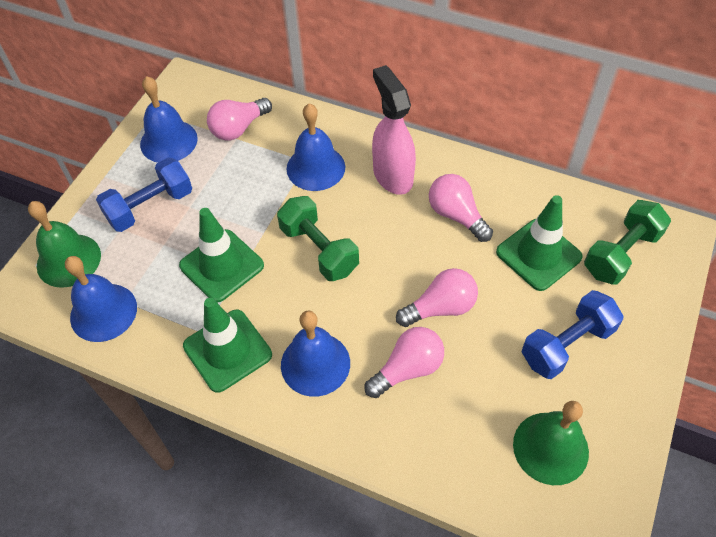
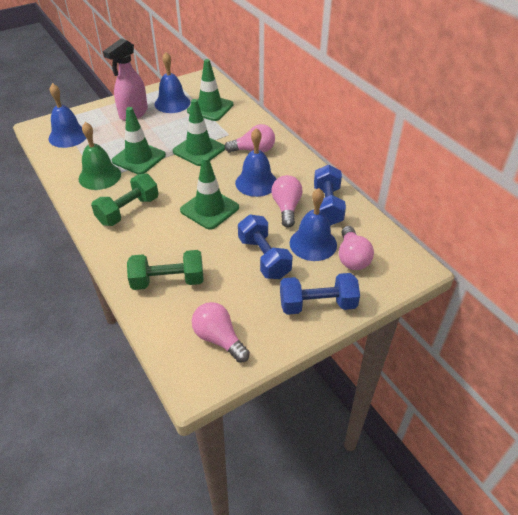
blue dumbbell: 2 -> 3
green bell: 2 -> 1
green traffic cone: 3 -> 4

